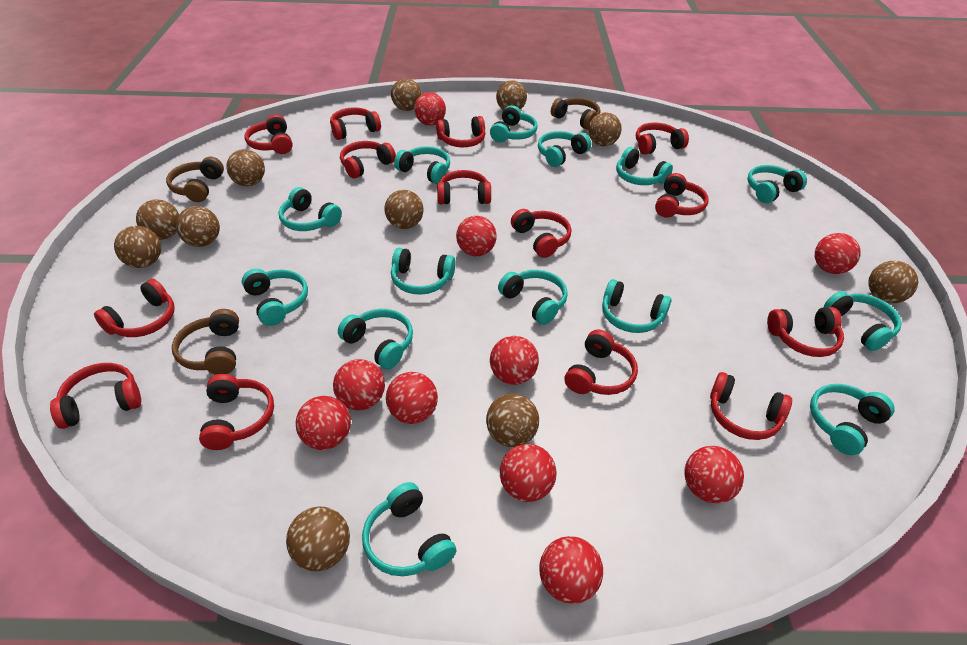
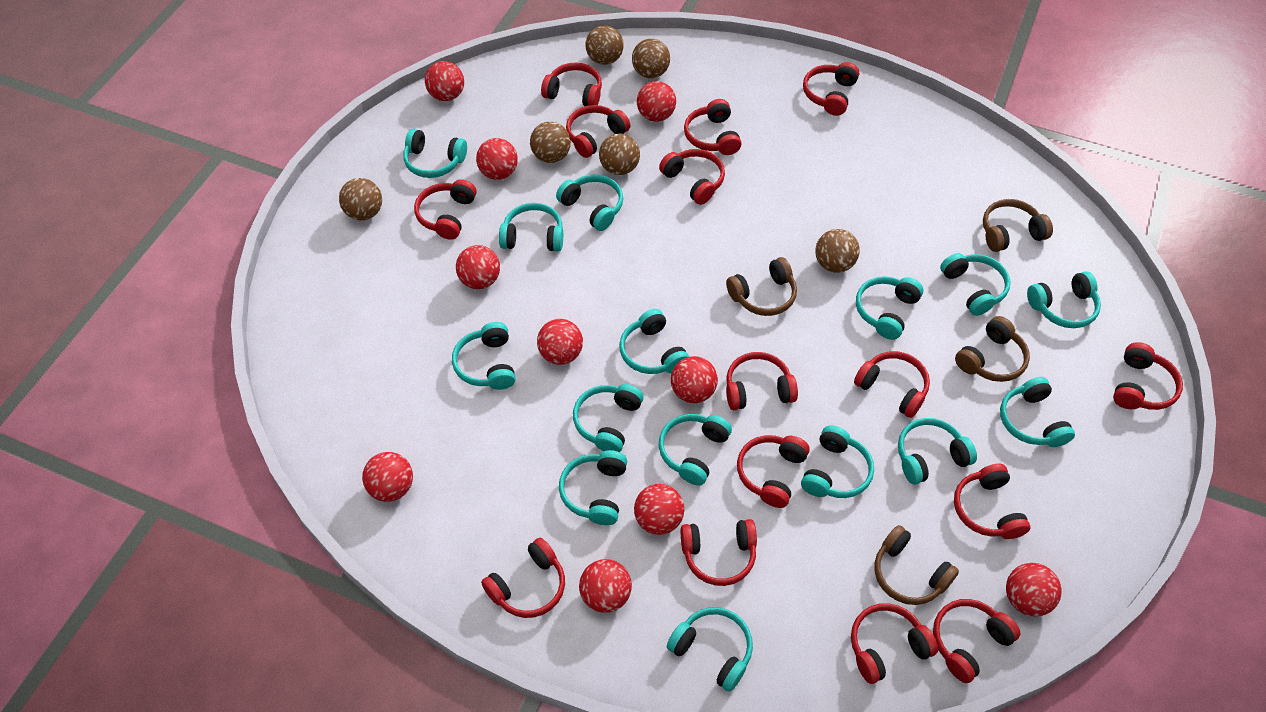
brown ball: 11 -> 6
brown headphones: 3 -> 4
red headphones: 14 -> 15
turquoise headphones: 14 -> 15

